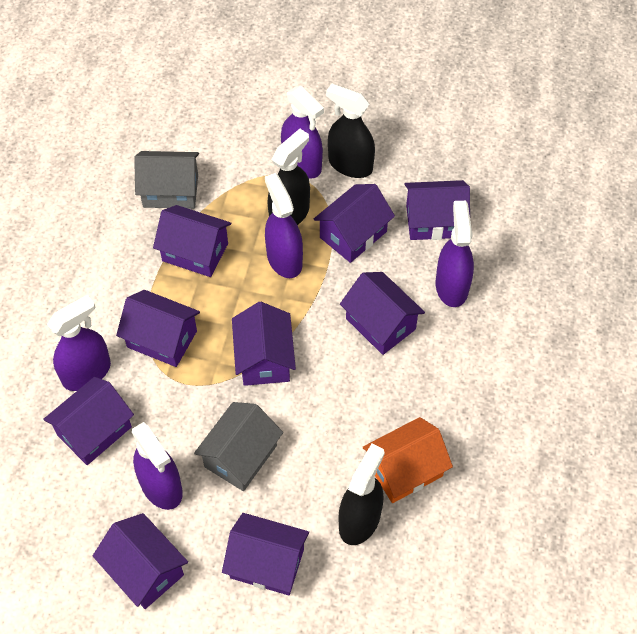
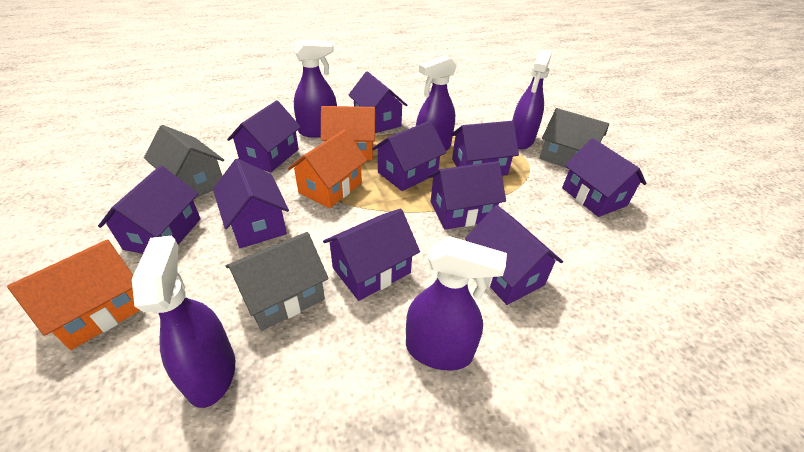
black spray bottle: 3 -> 0
grey house: 2 -> 3
orange house: 1 -> 3
purple house: 9 -> 10

